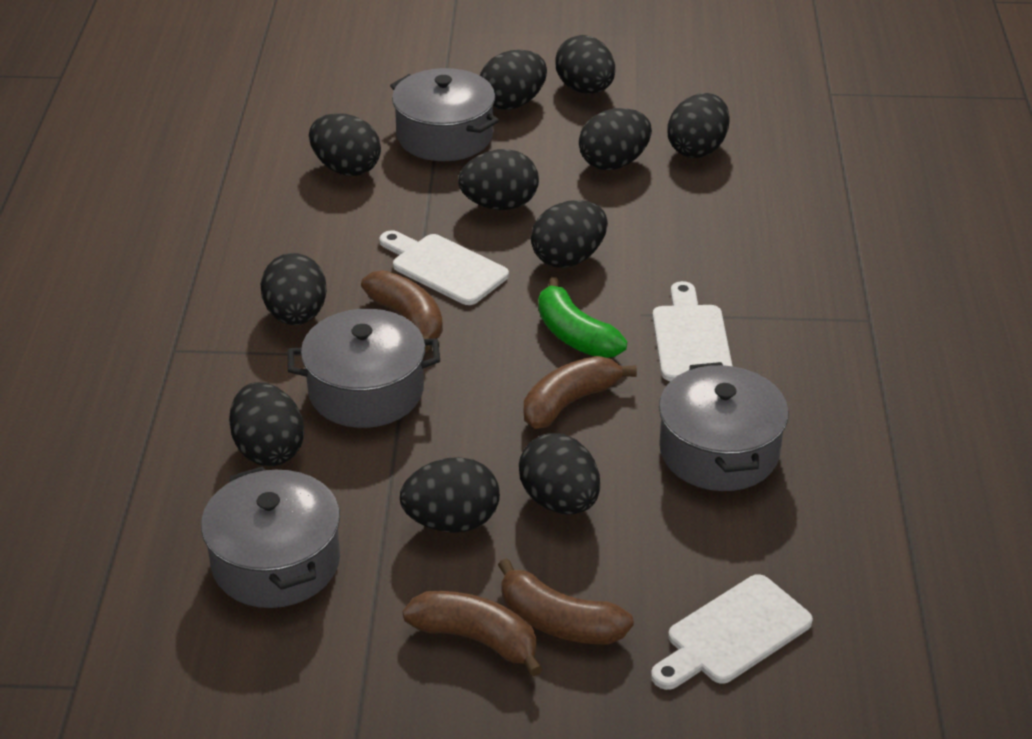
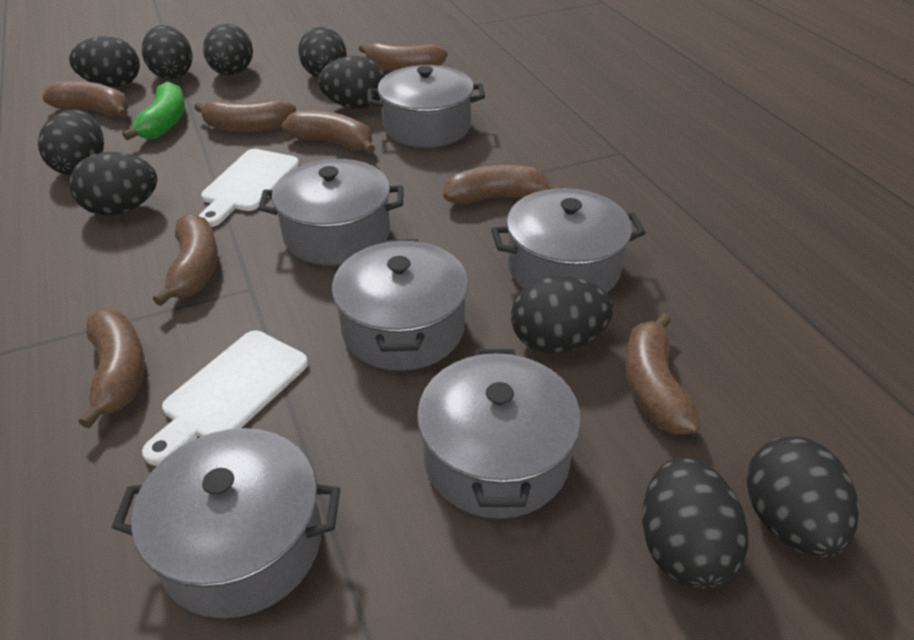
black egg: 11 -> 10
brown banana: 4 -> 8
grey pot: 4 -> 6
white cutting board: 3 -> 2

